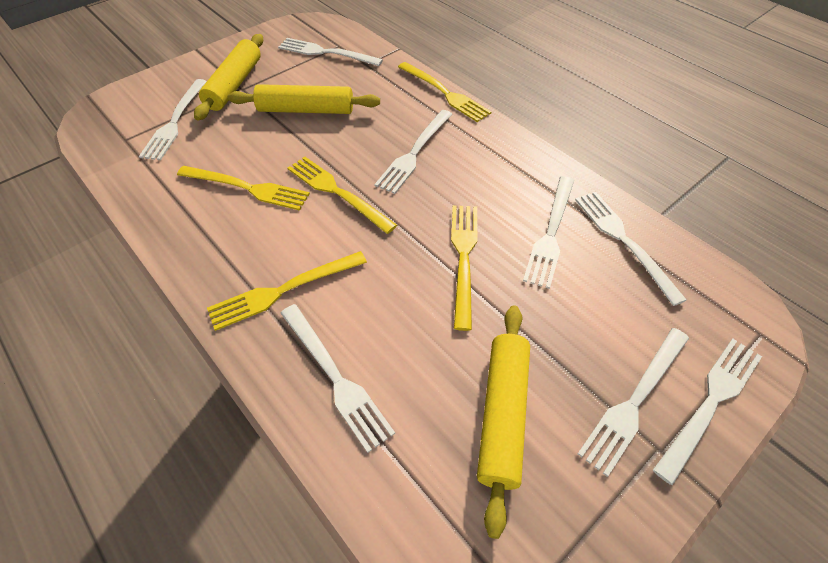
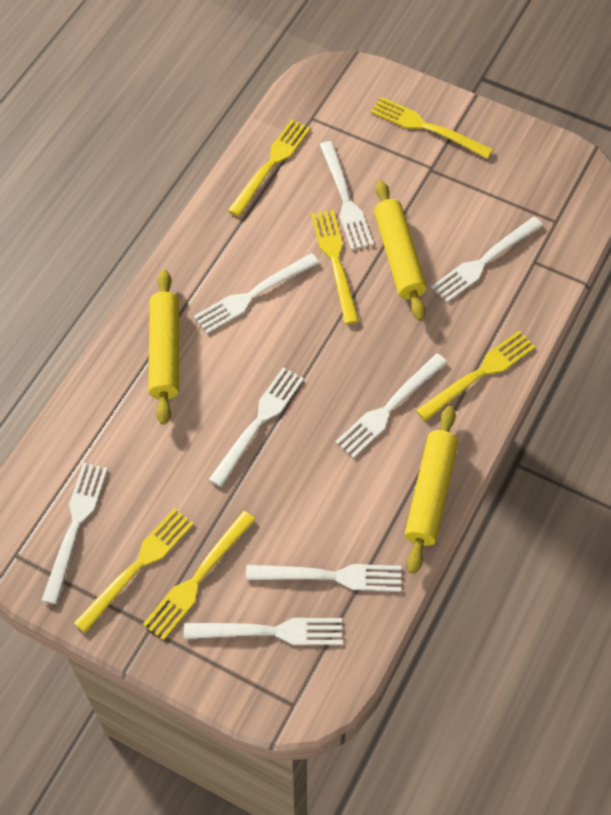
yellow fork: 5 -> 6

